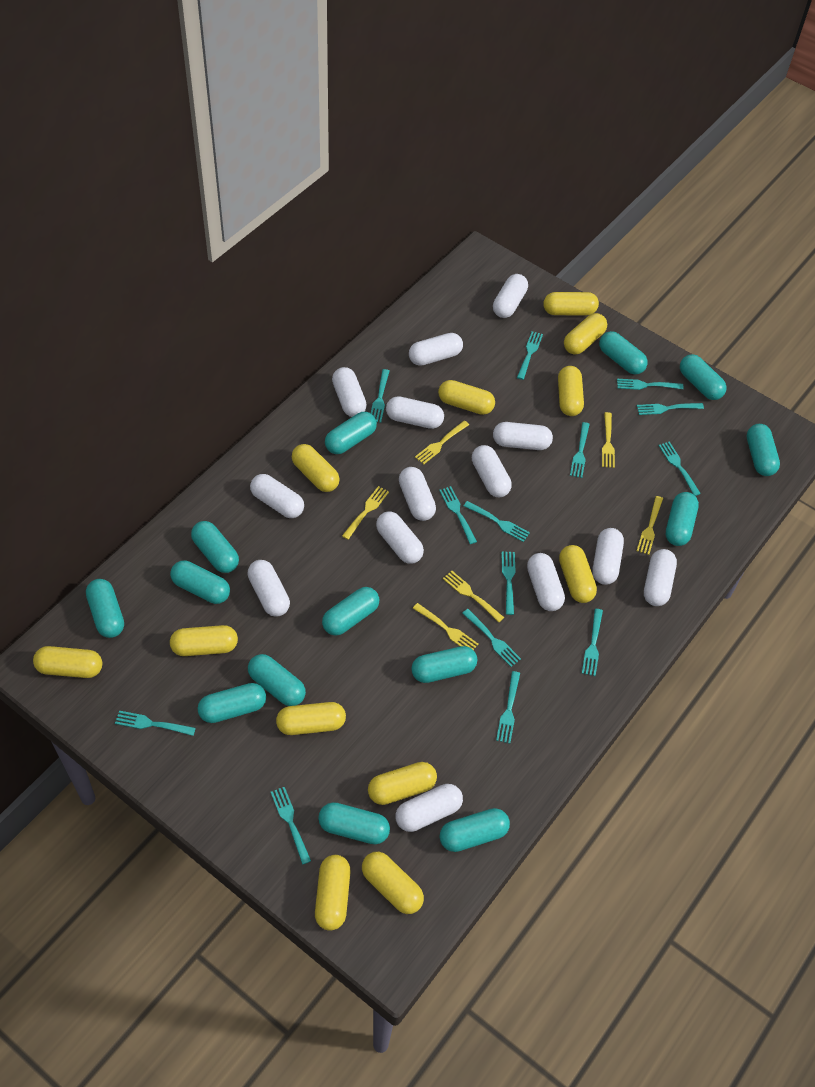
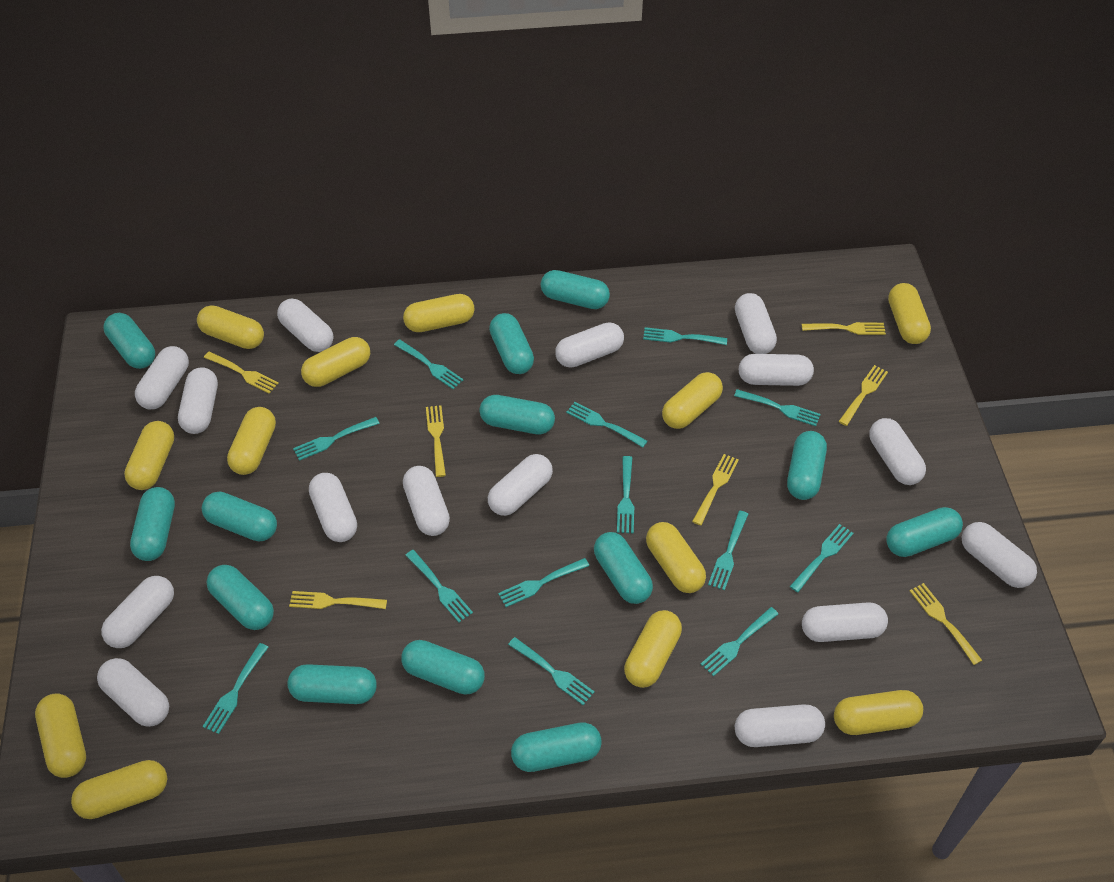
turquoise capsule: 14 -> 13
turquoise fork: 14 -> 13
white capsule: 14 -> 15
yellow fork: 6 -> 7

